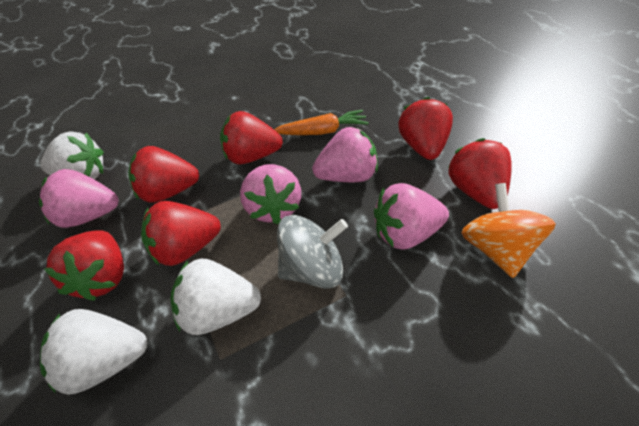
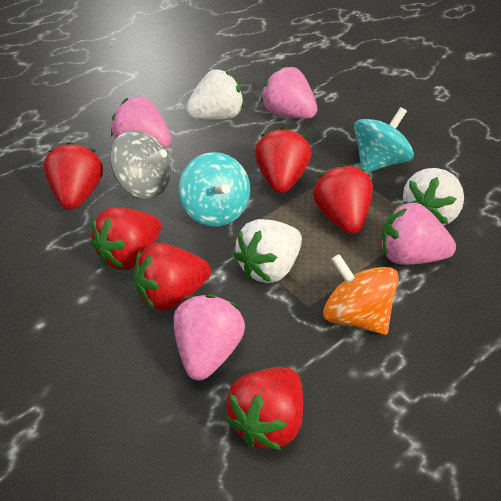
orange carrot: 1 -> 0
turquoise spinning top: 0 -> 2

